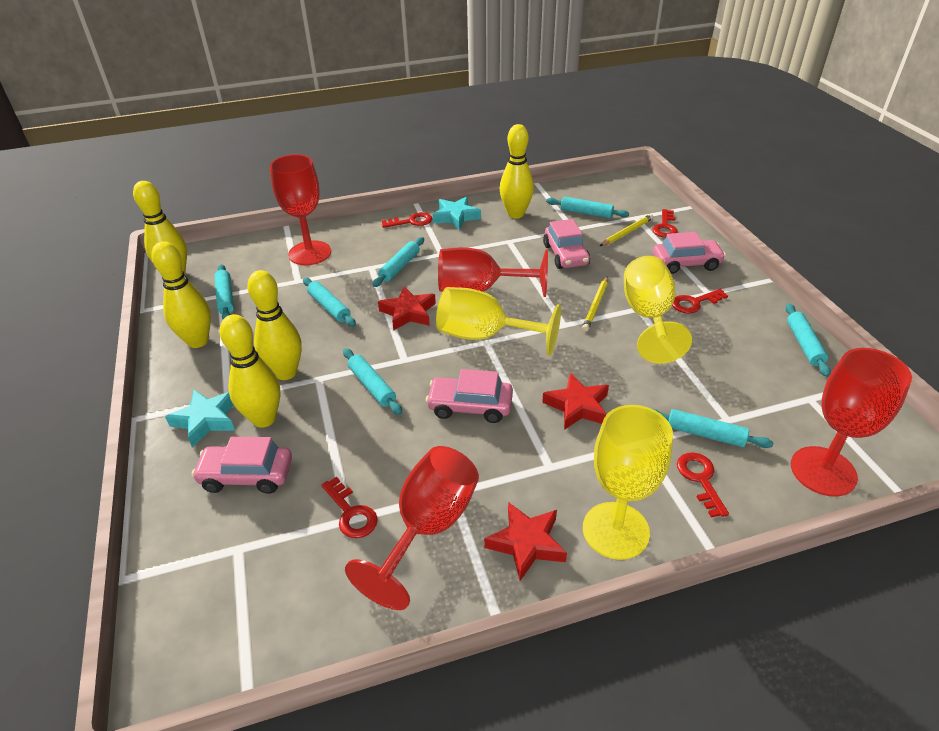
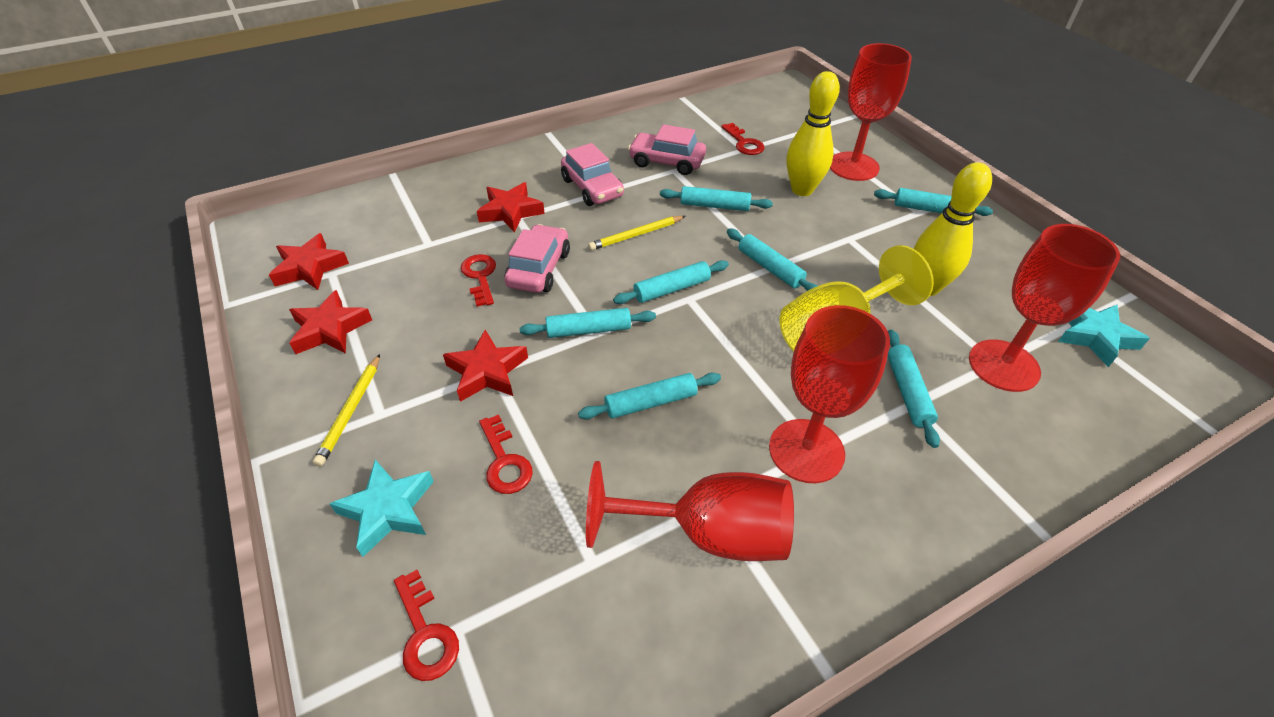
pink car: 4 -> 3
red key: 5 -> 4
red star: 3 -> 4
yellow bowling pin: 5 -> 2
yellow goblet: 3 -> 1

